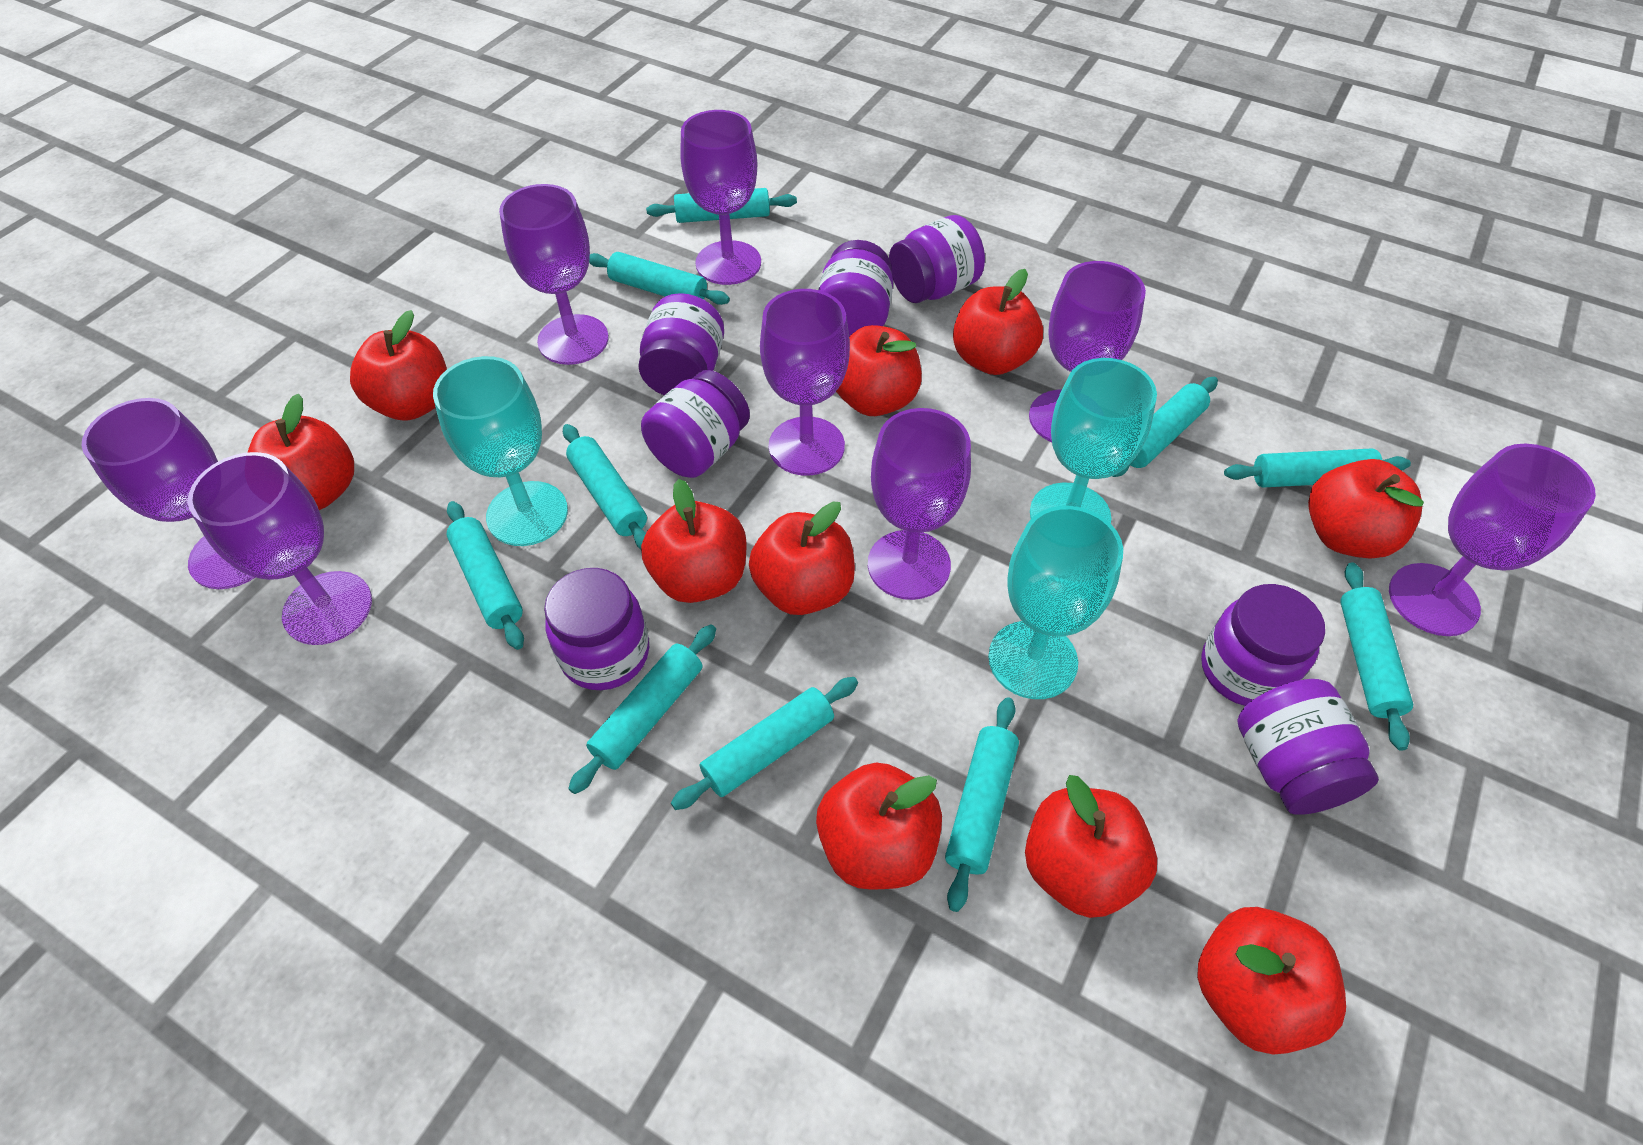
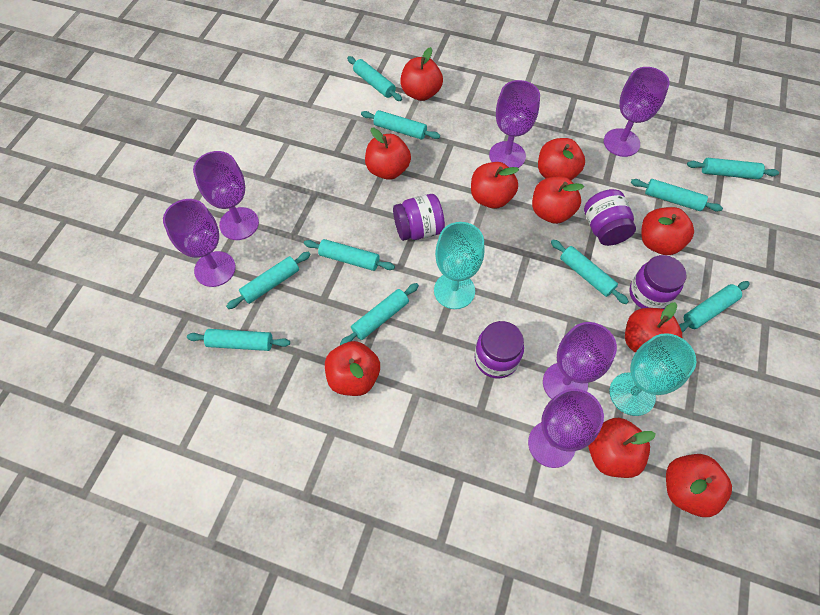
purple goblet: 8 -> 6
purple jar: 7 -> 4
turquoise goblet: 3 -> 2

